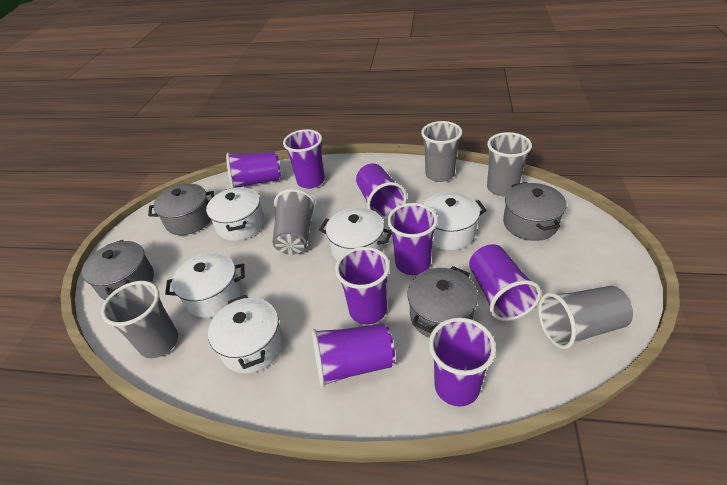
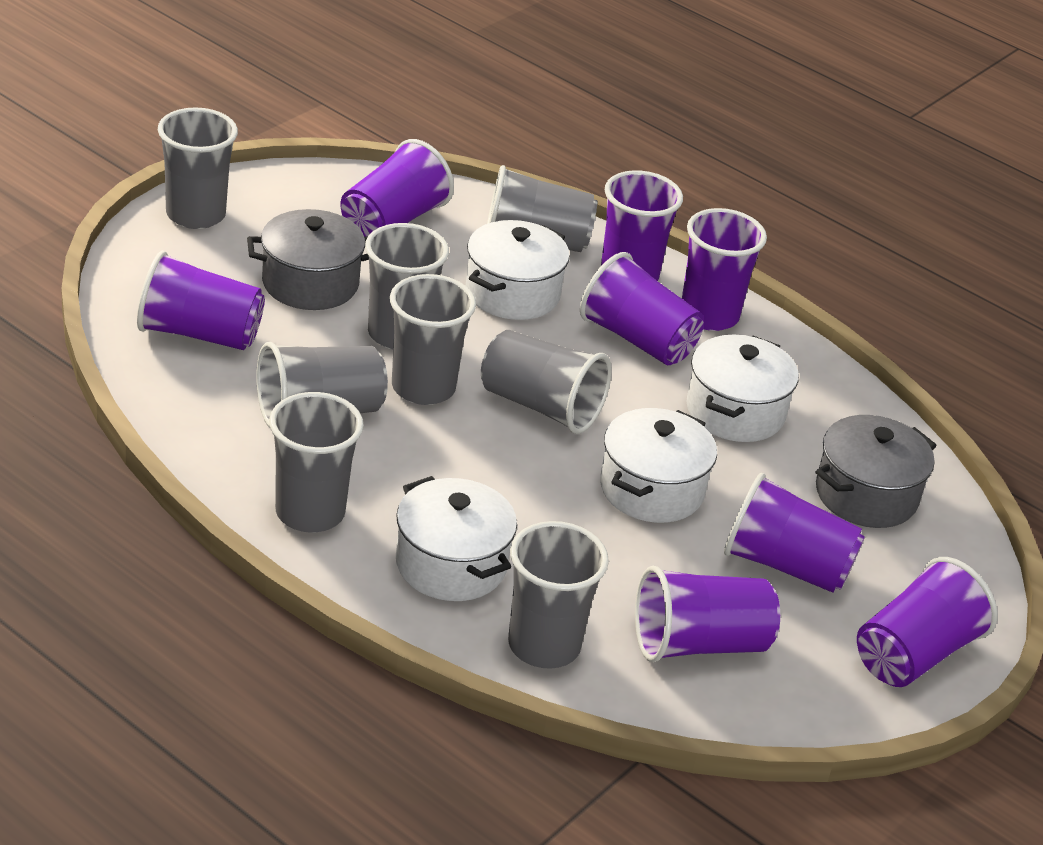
grey cup: 5 -> 8
grey pot: 4 -> 2
white pot: 5 -> 4

